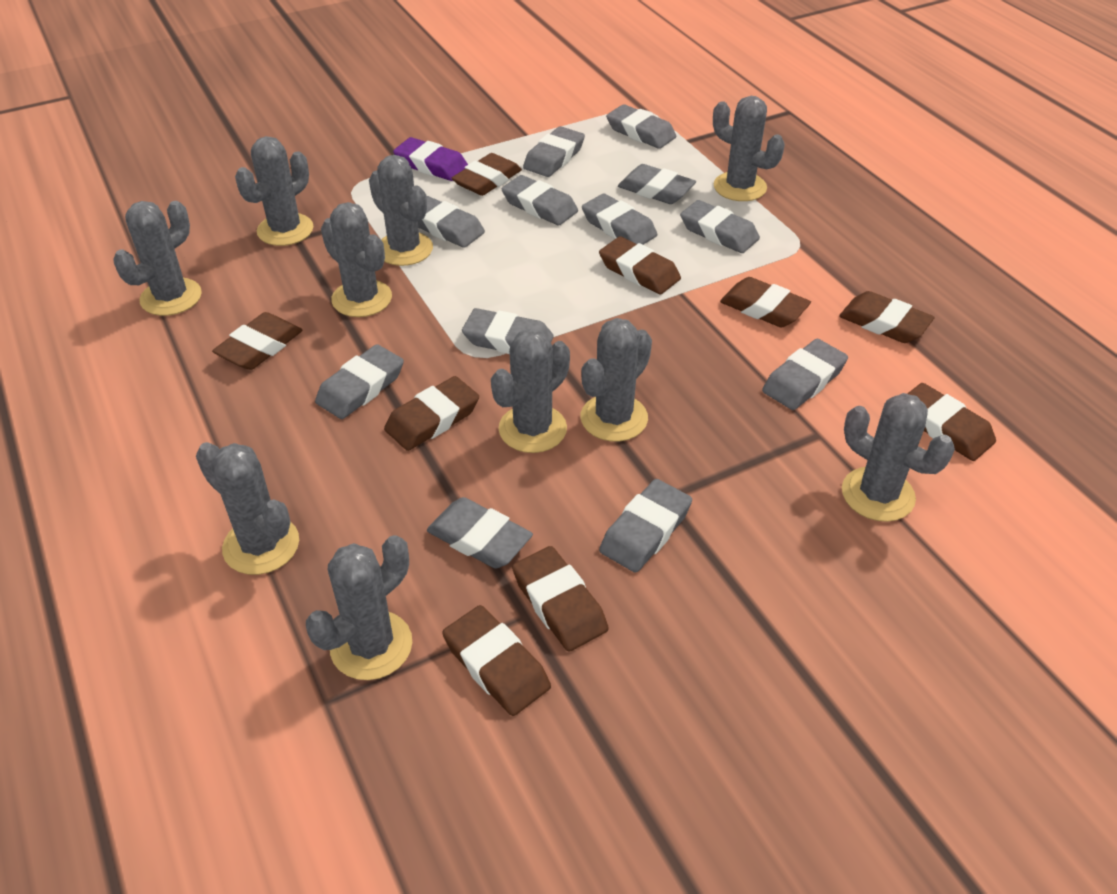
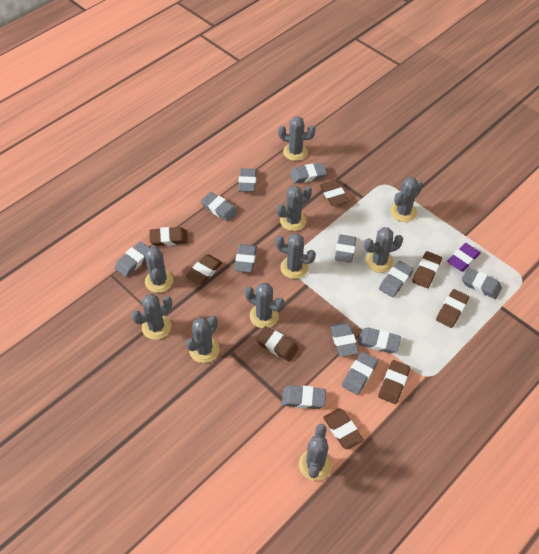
brown eraser: 9 -> 8

